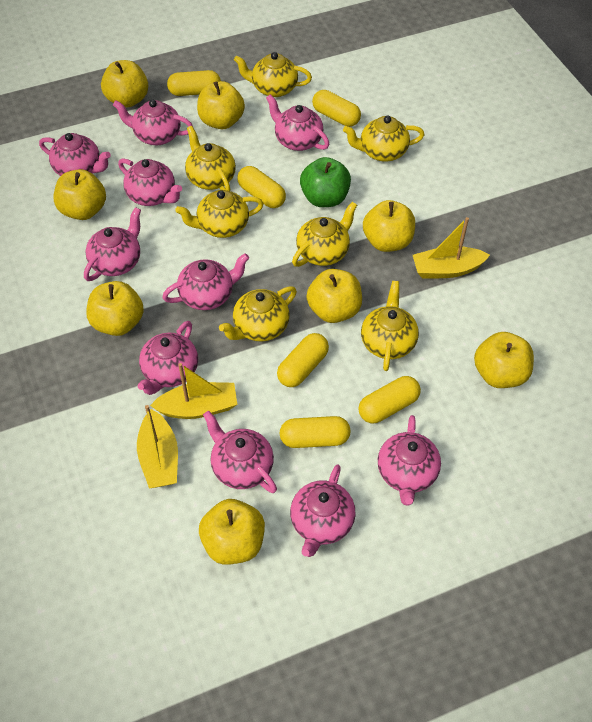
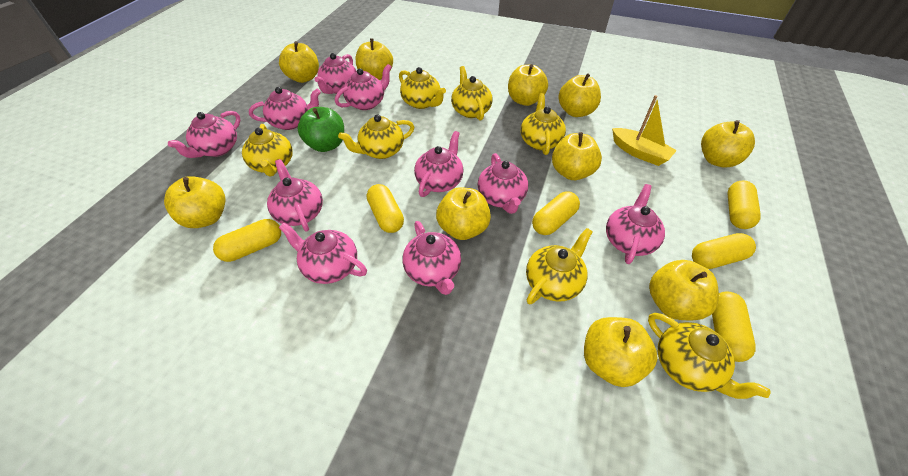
yellow apple: 8 -> 10
yellow boat: 3 -> 1

